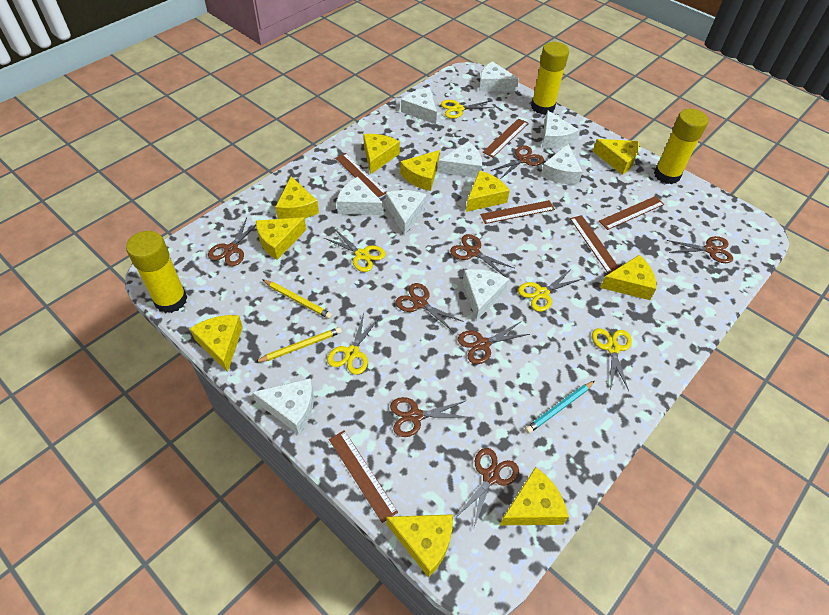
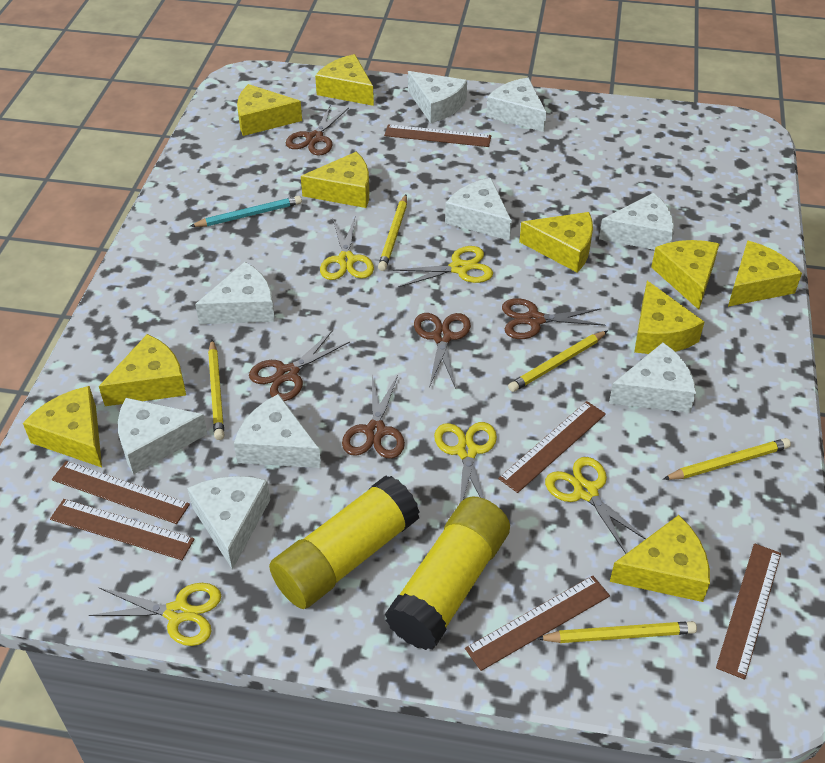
brown scissors: 8 -> 5
yellow glue stick: 3 -> 2
yellow pencil: 2 -> 5

